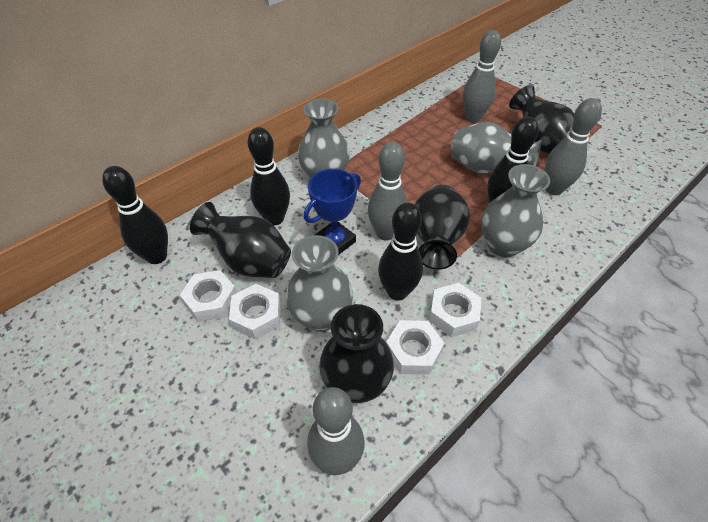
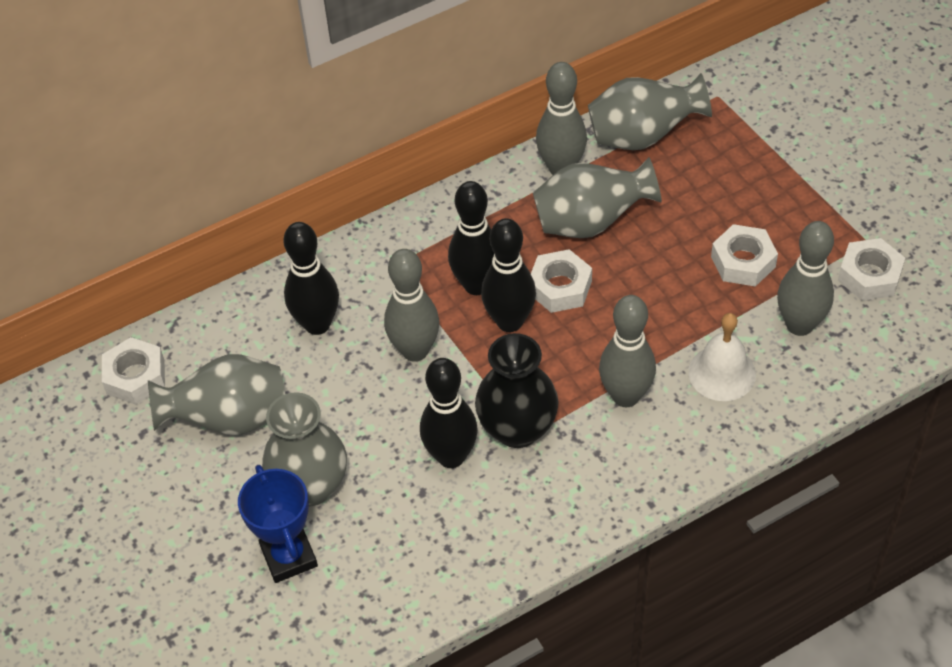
black vase: 4 -> 1
white bell: 0 -> 1

